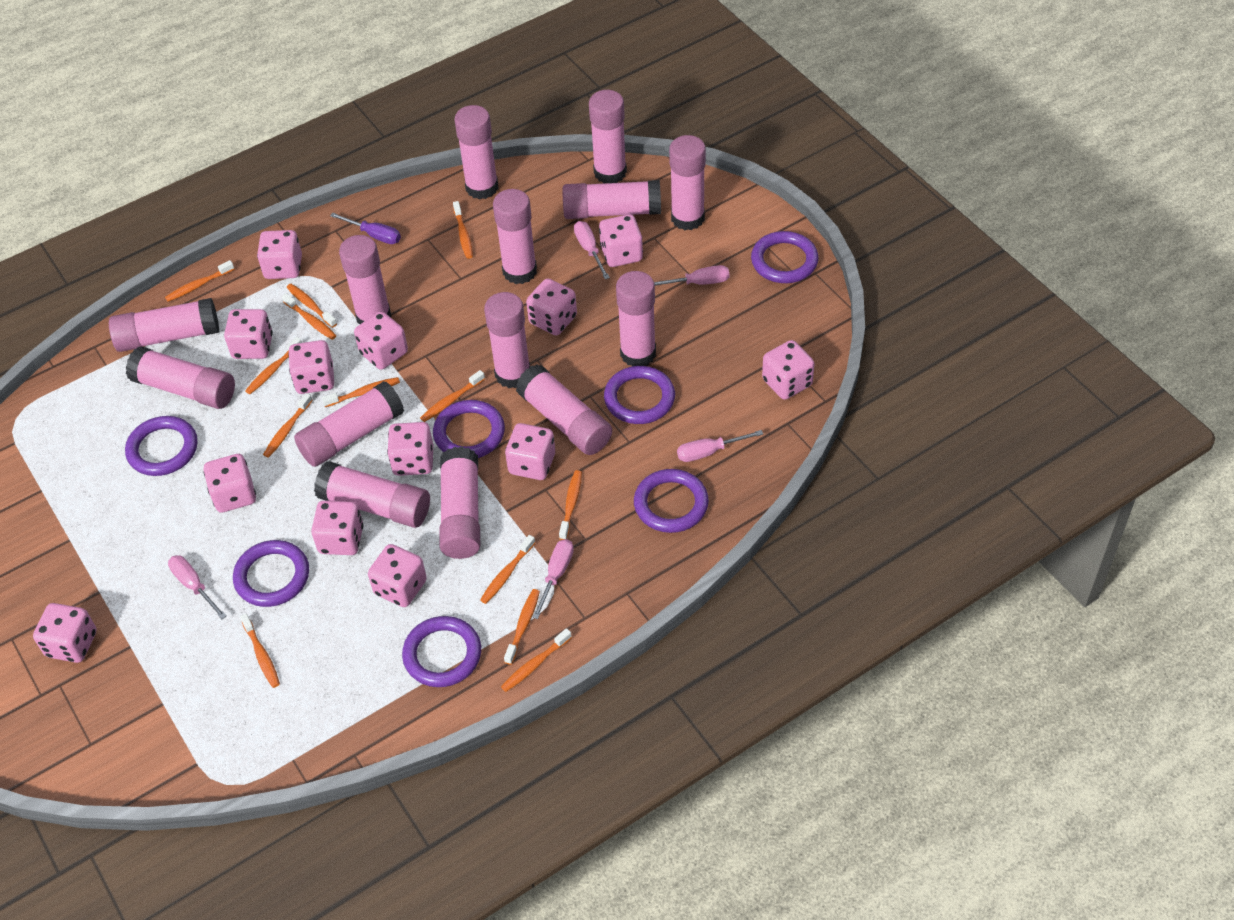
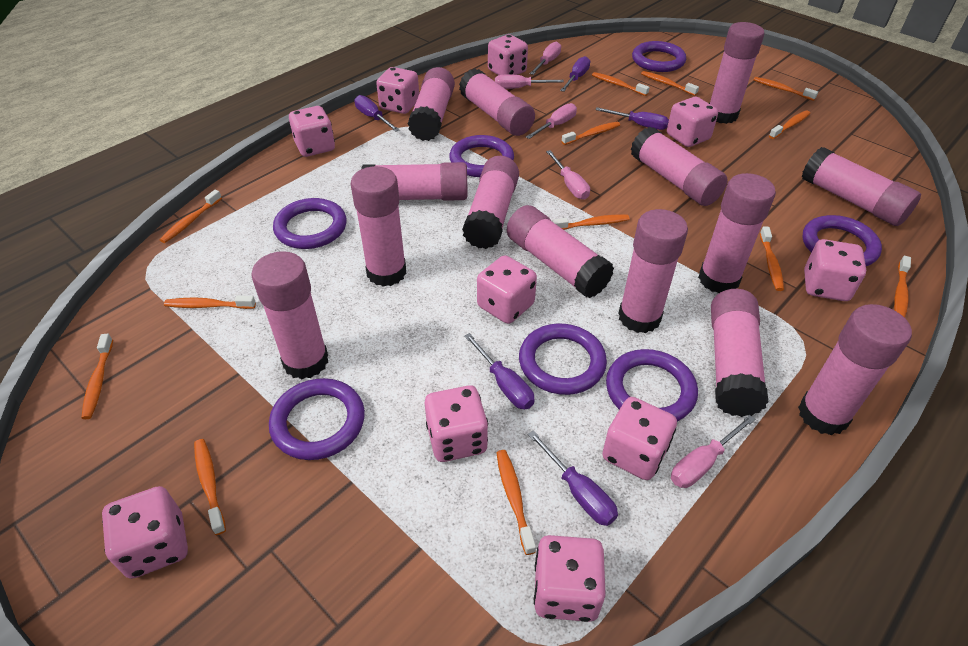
pink dice: 13 -> 10
purple screwdriver: 1 -> 5

